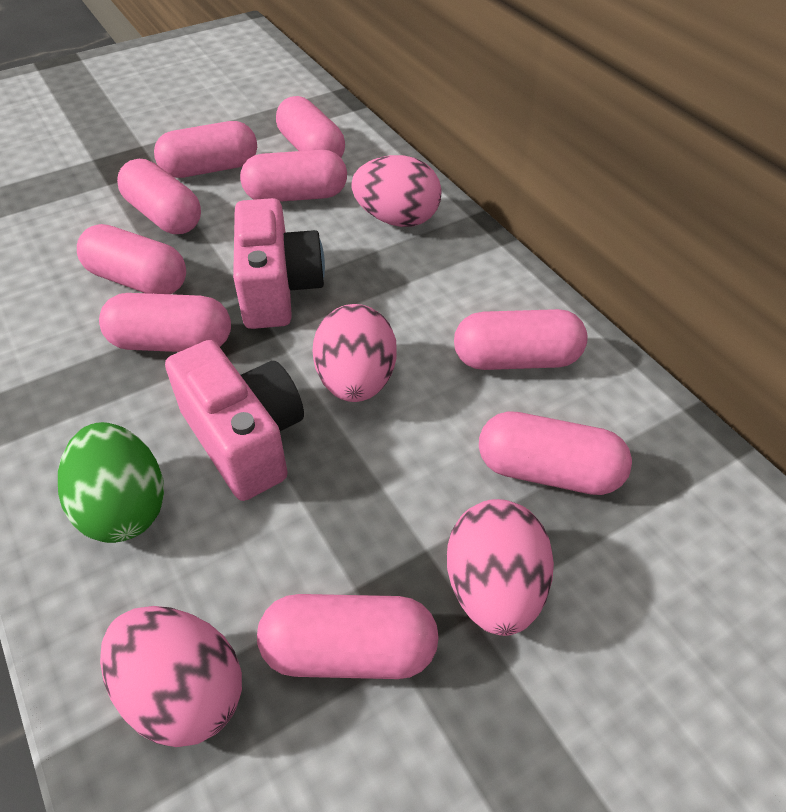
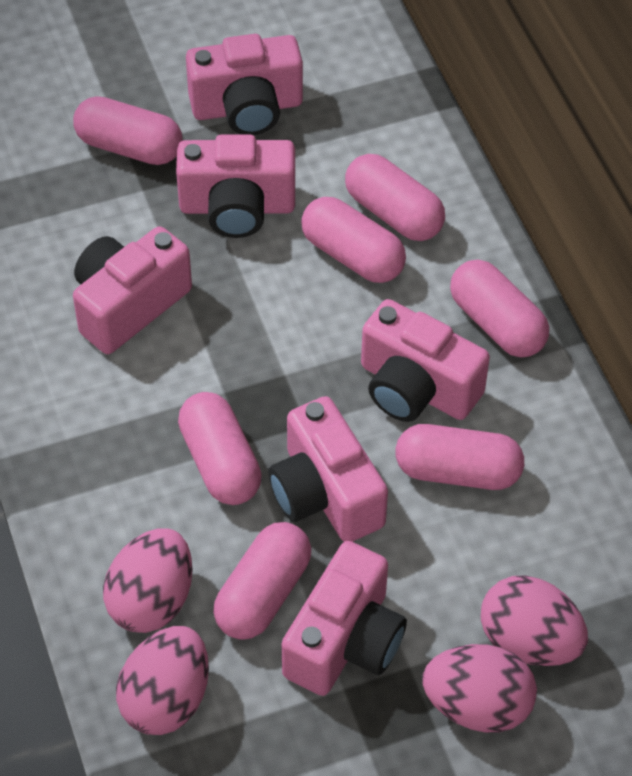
green egg: 1 -> 0
pink camera: 2 -> 6
pink capsule: 9 -> 7

